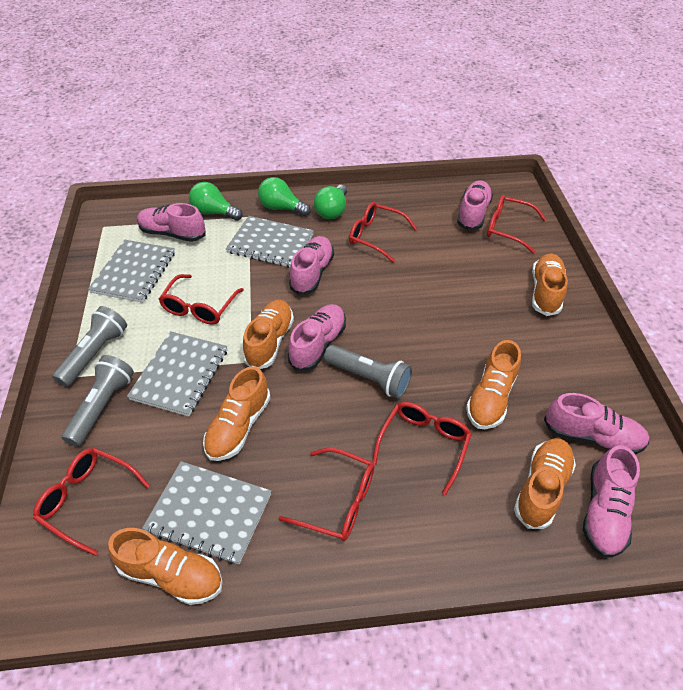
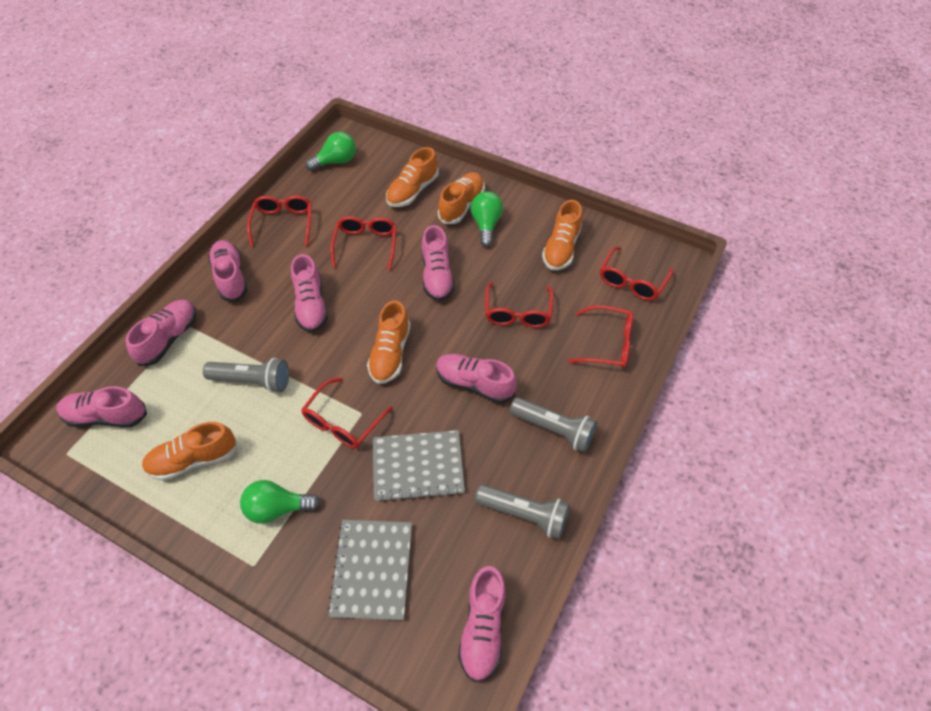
grey notebook: 4 -> 2
orange shoe: 6 -> 5
pink shoe: 6 -> 7

